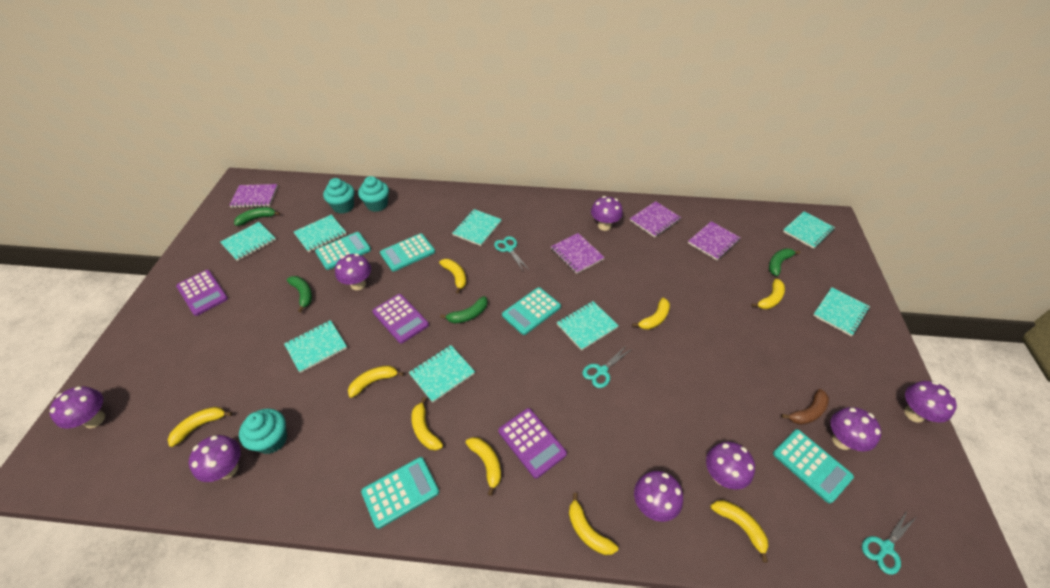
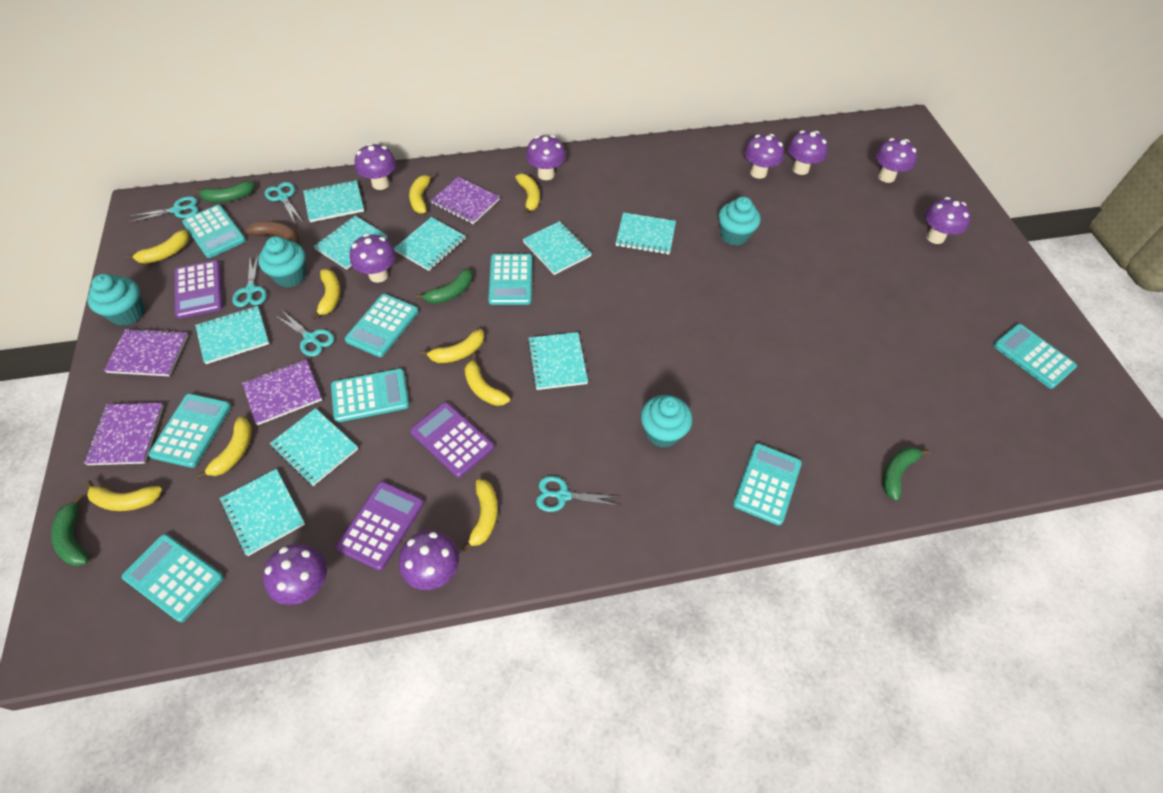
purple mushroom: 8 -> 9
turquoise calculator: 5 -> 8
turquoise cupcake: 3 -> 4
turquoise notebook: 8 -> 9
turquoise scissors: 3 -> 5

